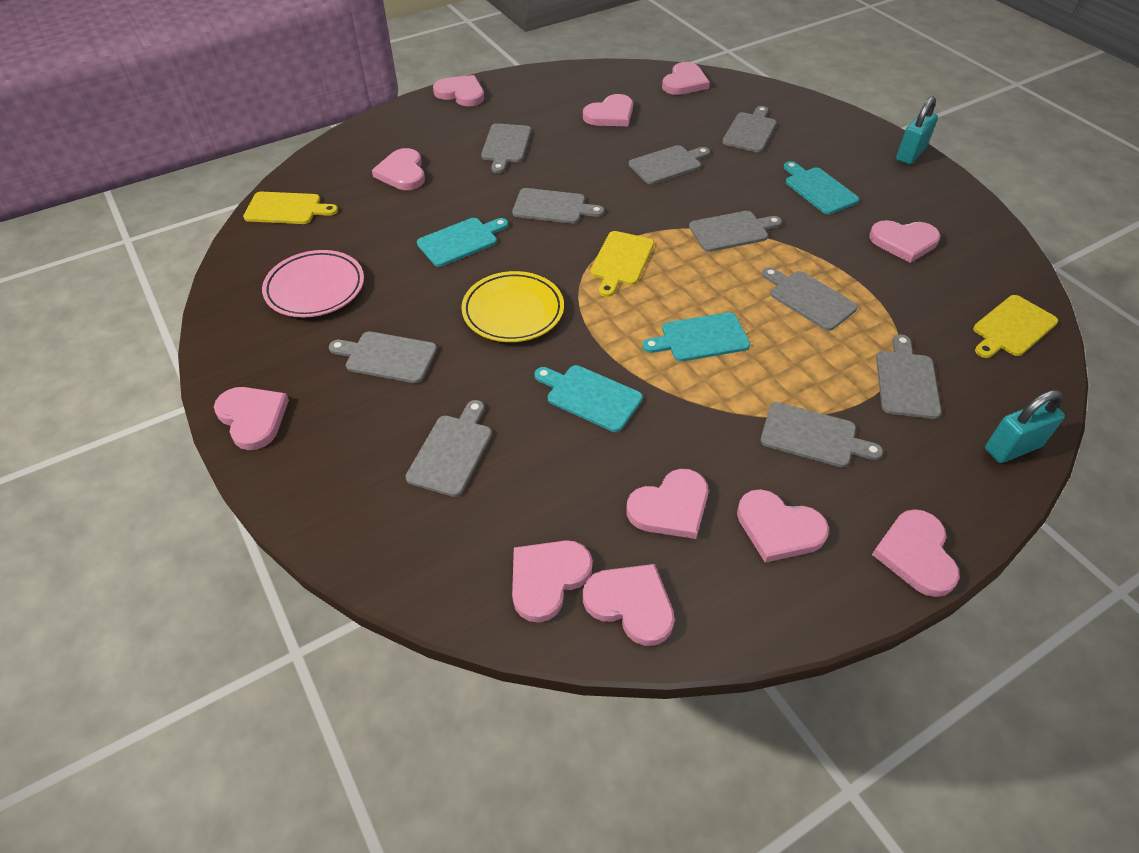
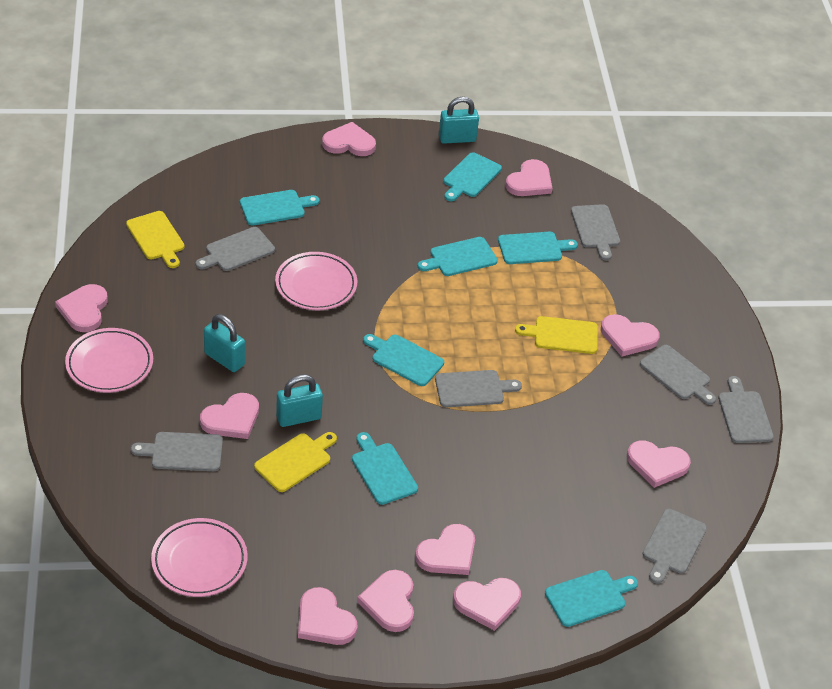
grey cutting board: 10 -> 7
pink heart: 11 -> 10
pink plate: 1 -> 3
turquoise cutting board: 4 -> 7
turquoise padlock: 2 -> 3
yellow plate: 1 -> 0

